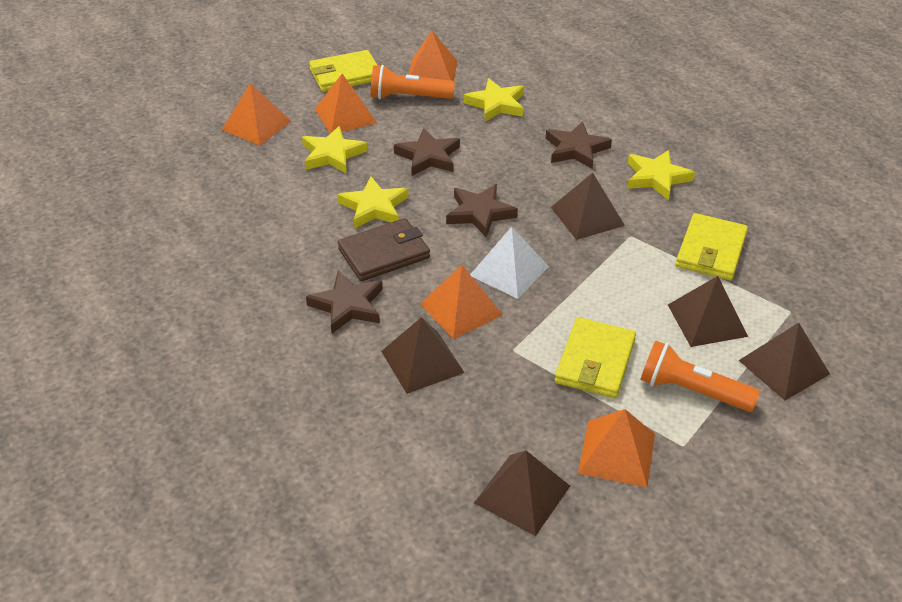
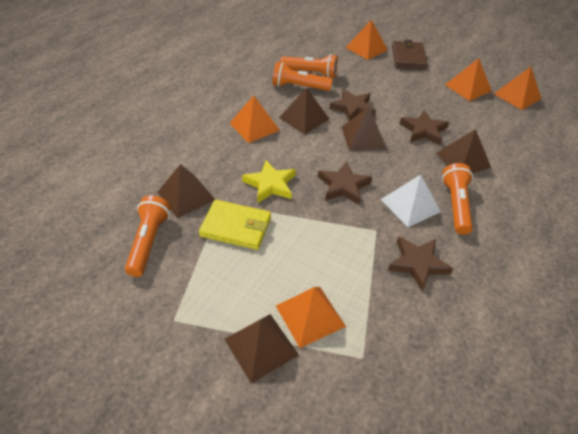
orange flashlight: 2 -> 4
yellow star: 4 -> 1
yellow wallet: 3 -> 1

